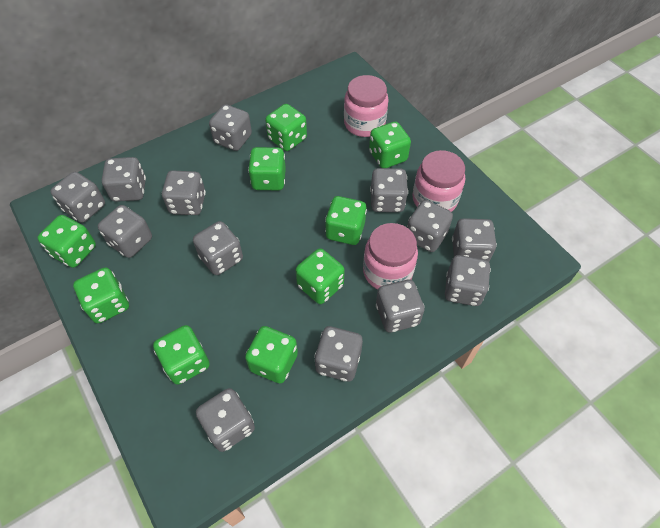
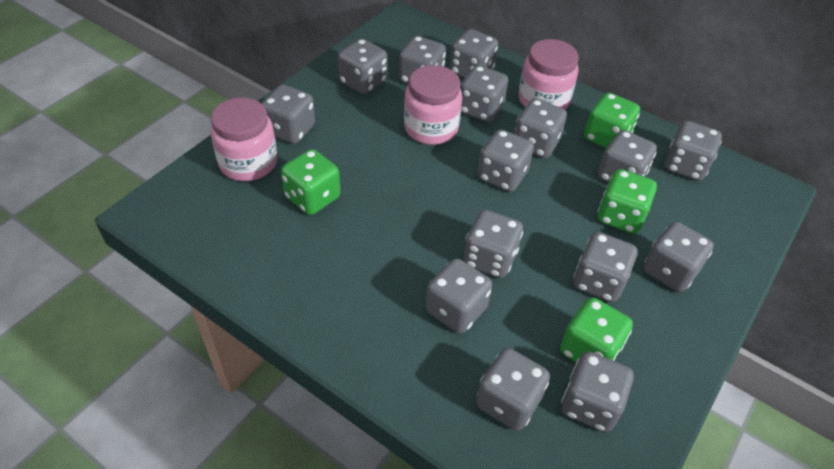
green dice: 9 -> 4
grey dice: 13 -> 15

